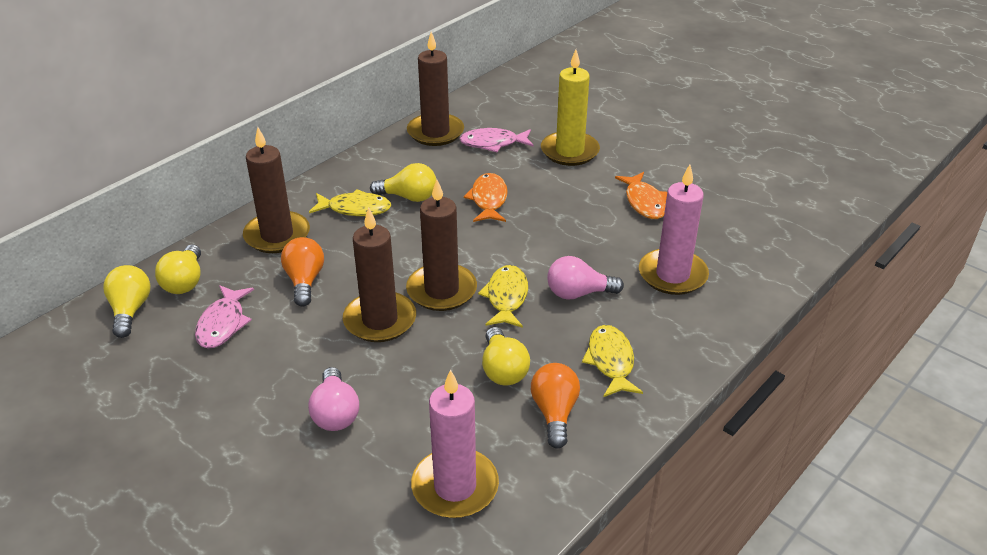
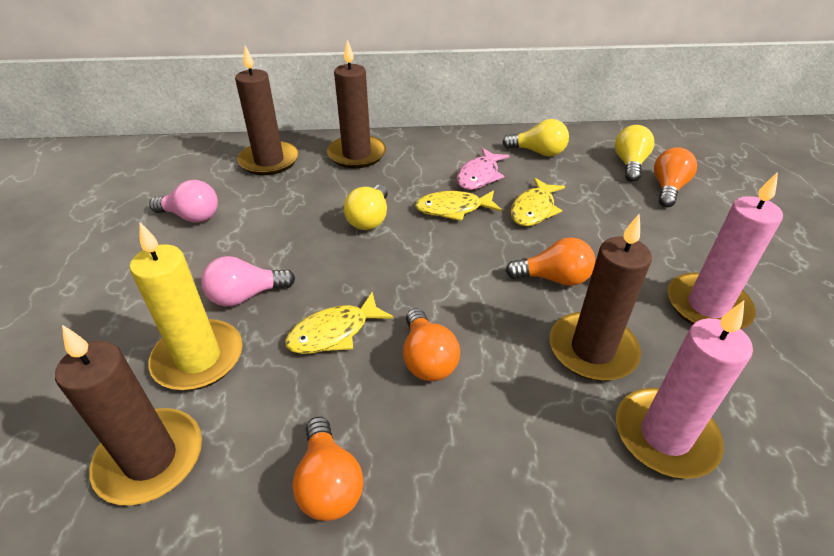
orange fish: 2 -> 0
orange light bulb: 2 -> 4
pink fish: 2 -> 1
yellow light bulb: 4 -> 3

